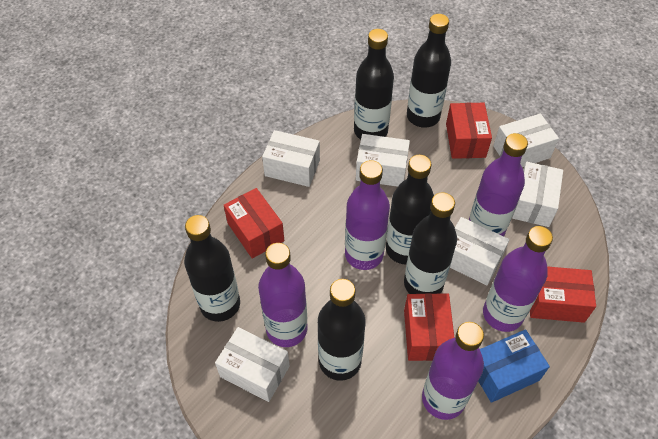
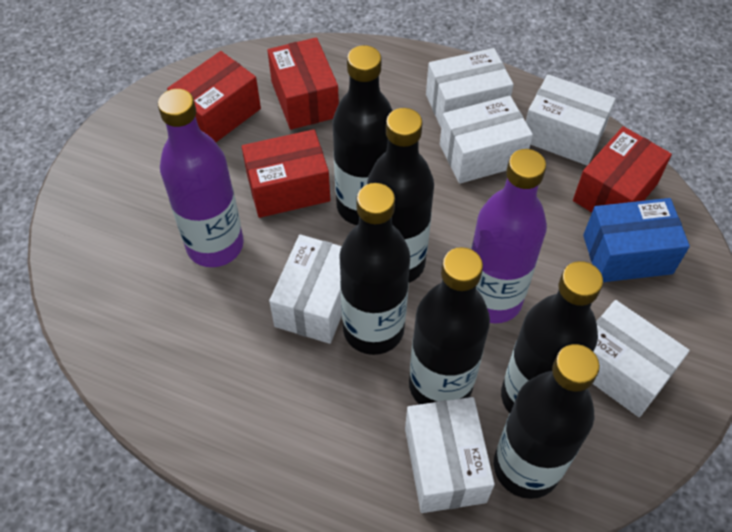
purple bottle: 5 -> 2

